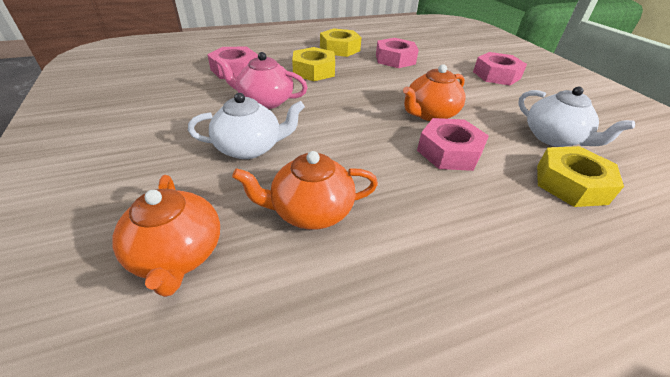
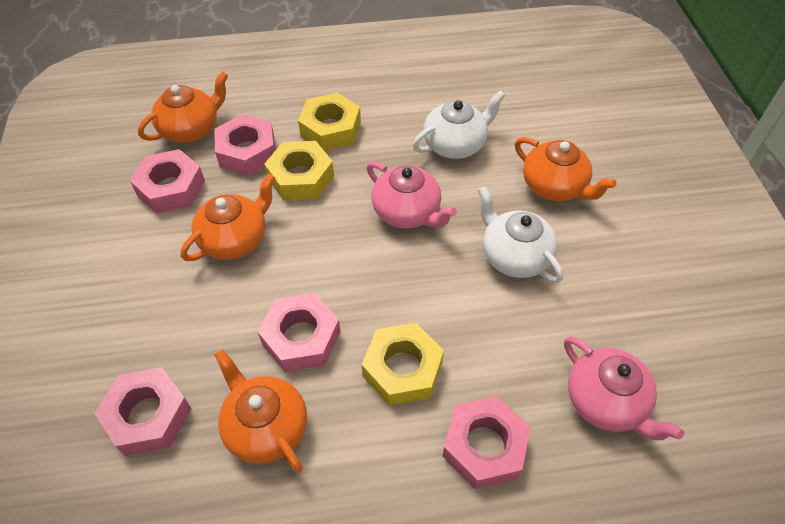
orange teapot: 3 -> 4
pink nut: 4 -> 5
pink teapot: 1 -> 2

